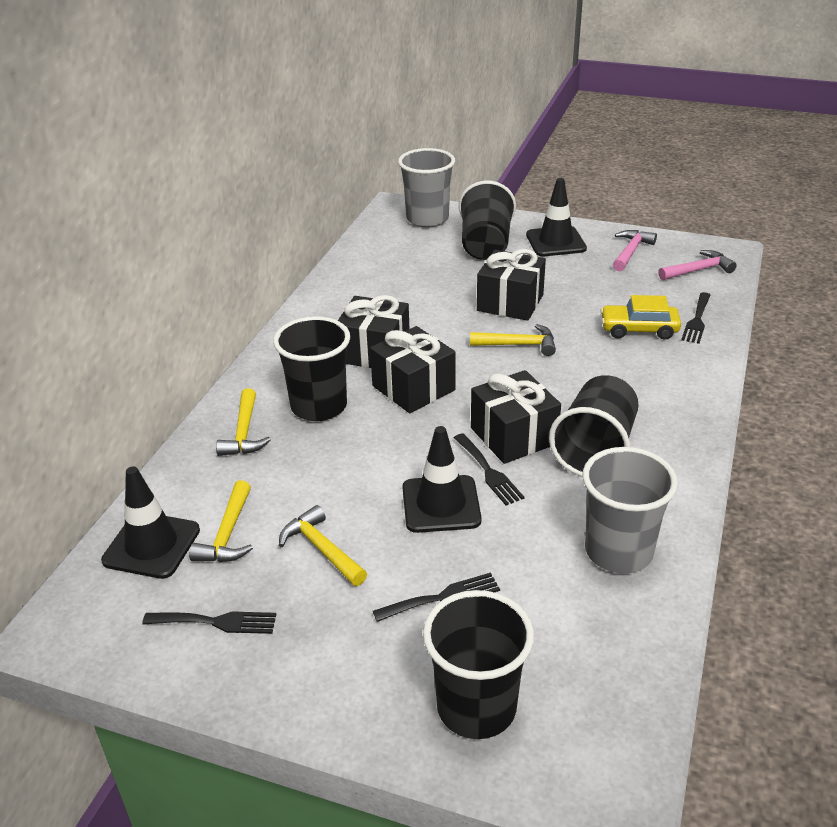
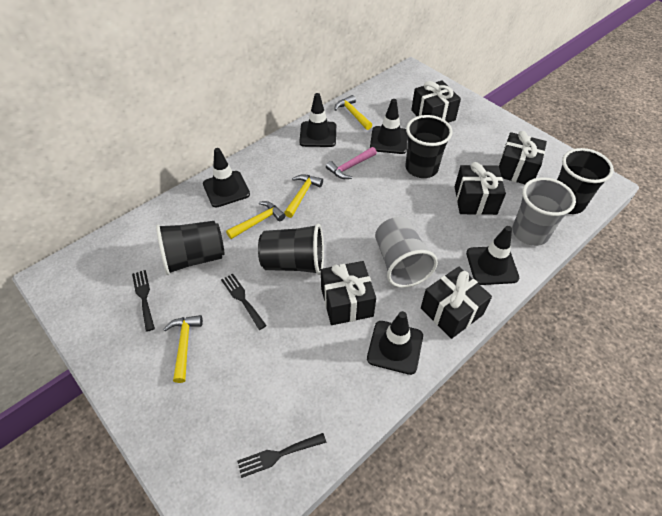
black fork: 4 -> 3
black gift: 4 -> 5
black traffic cone: 3 -> 5
pink hammer: 2 -> 1
yellow car: 1 -> 0

